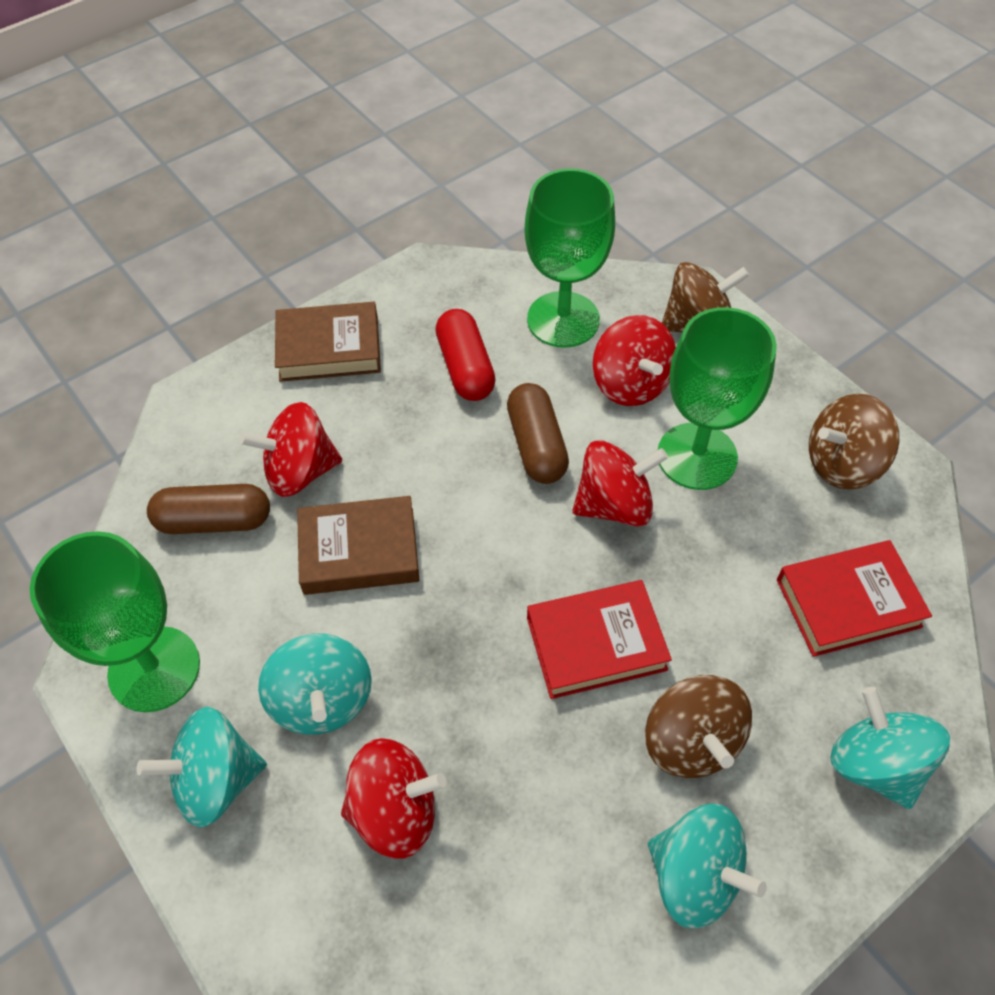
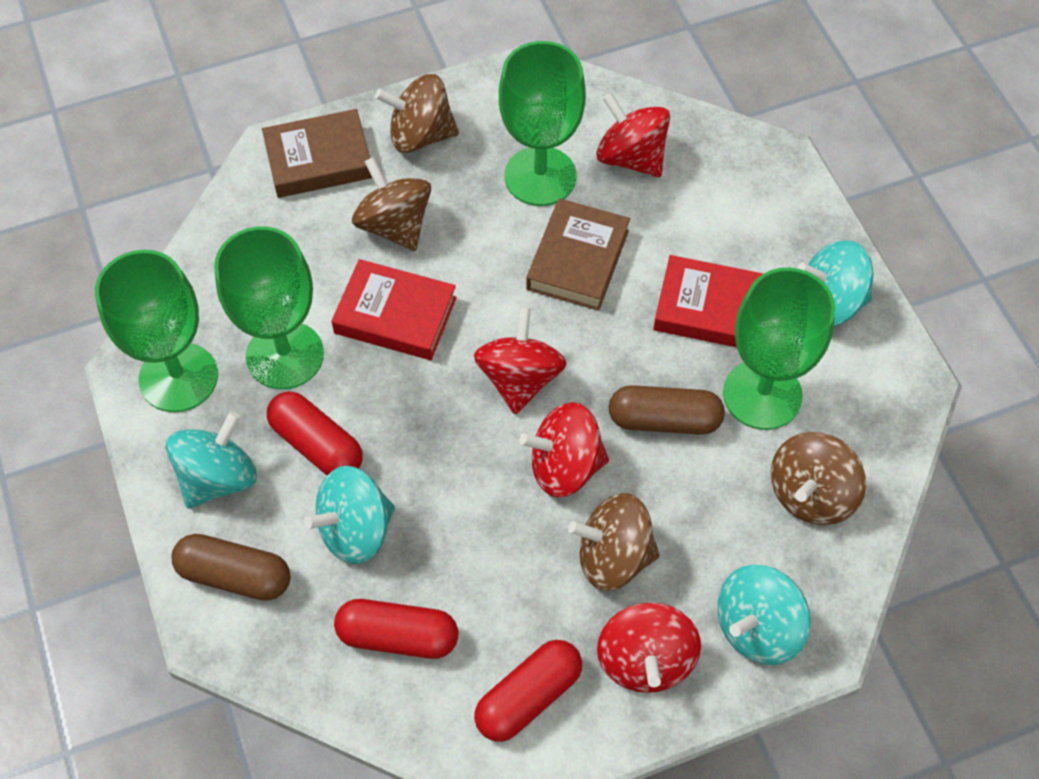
brown spinning top: 3 -> 4
green goblet: 3 -> 4
red capsule: 1 -> 3

